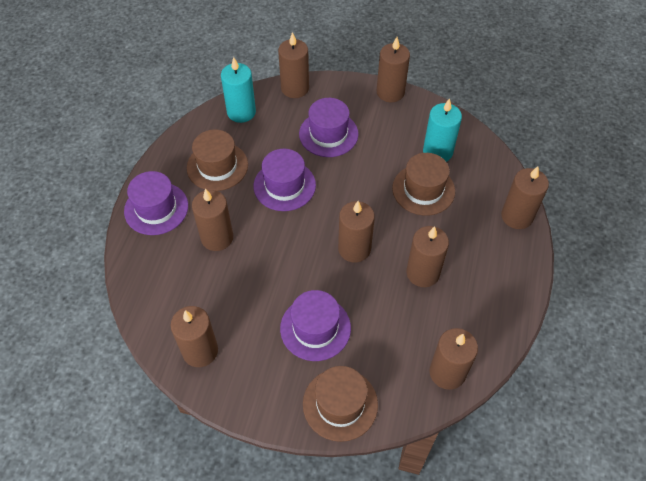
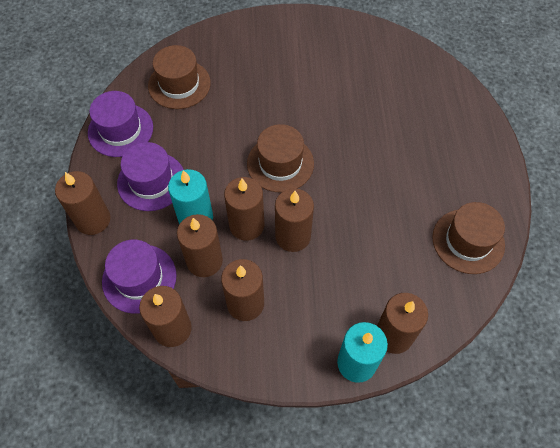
brown candle: 8 -> 7
purple hat: 4 -> 3

